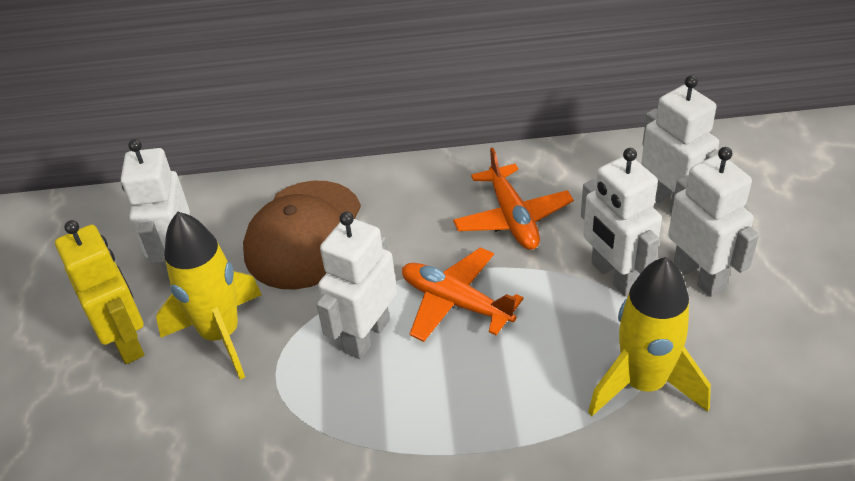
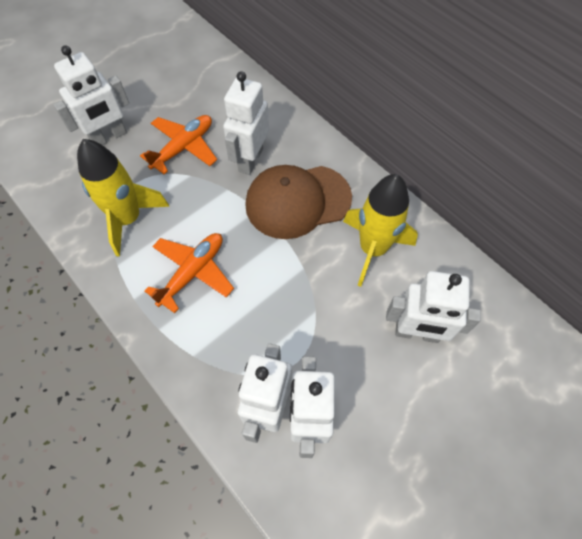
yellow robot: 1 -> 0

